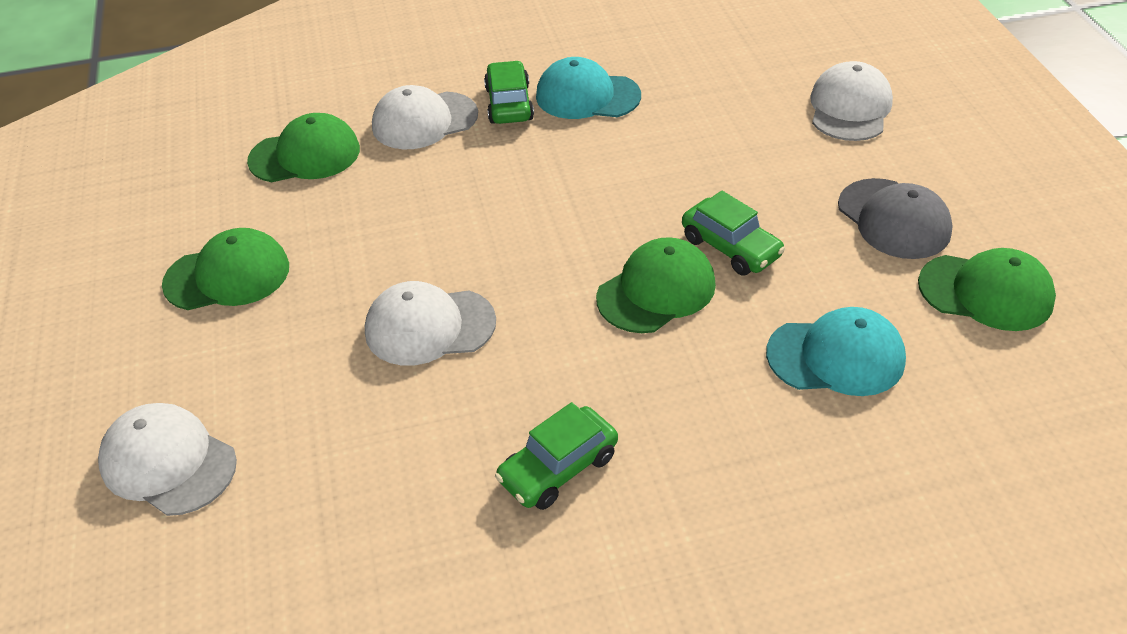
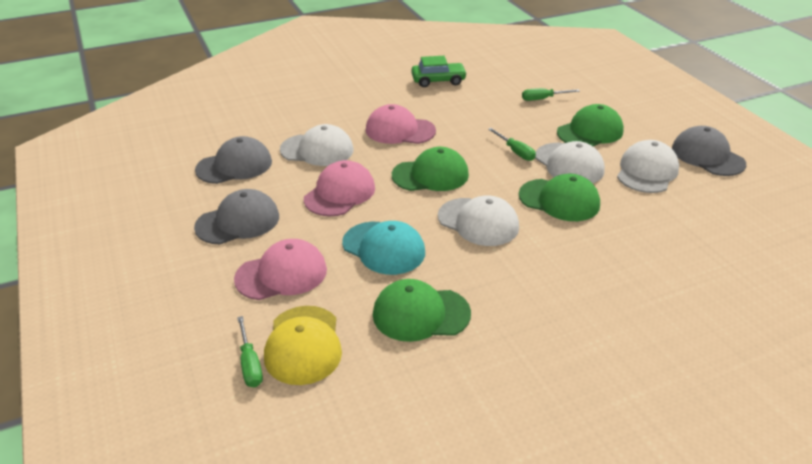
green car: 3 -> 1
green screwdriver: 0 -> 3
grey cap: 1 -> 3
pink cap: 0 -> 3
turquoise cap: 2 -> 1
yellow cap: 0 -> 1

